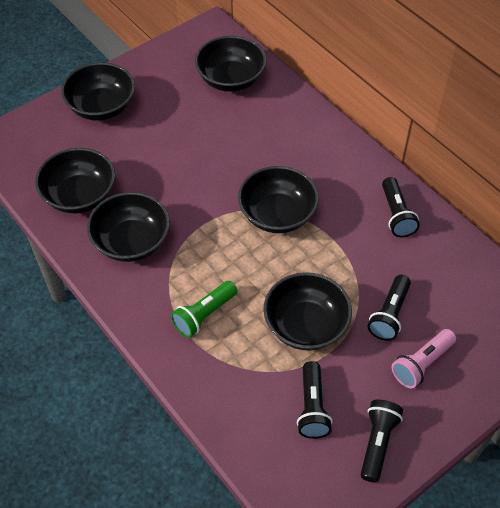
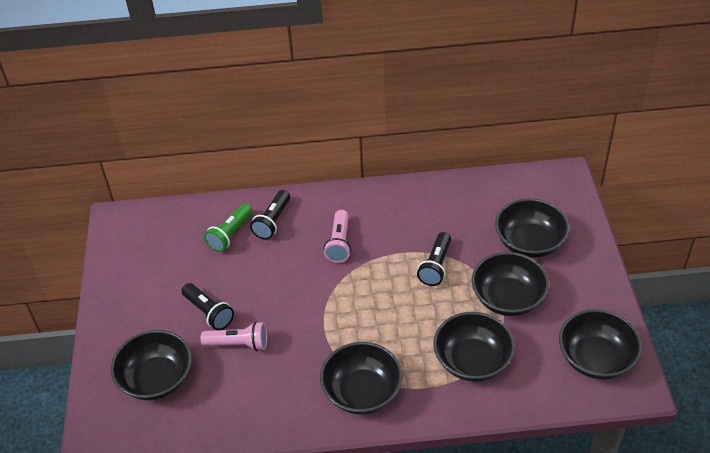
black flashlight: 4 -> 3
pink flashlight: 1 -> 2

